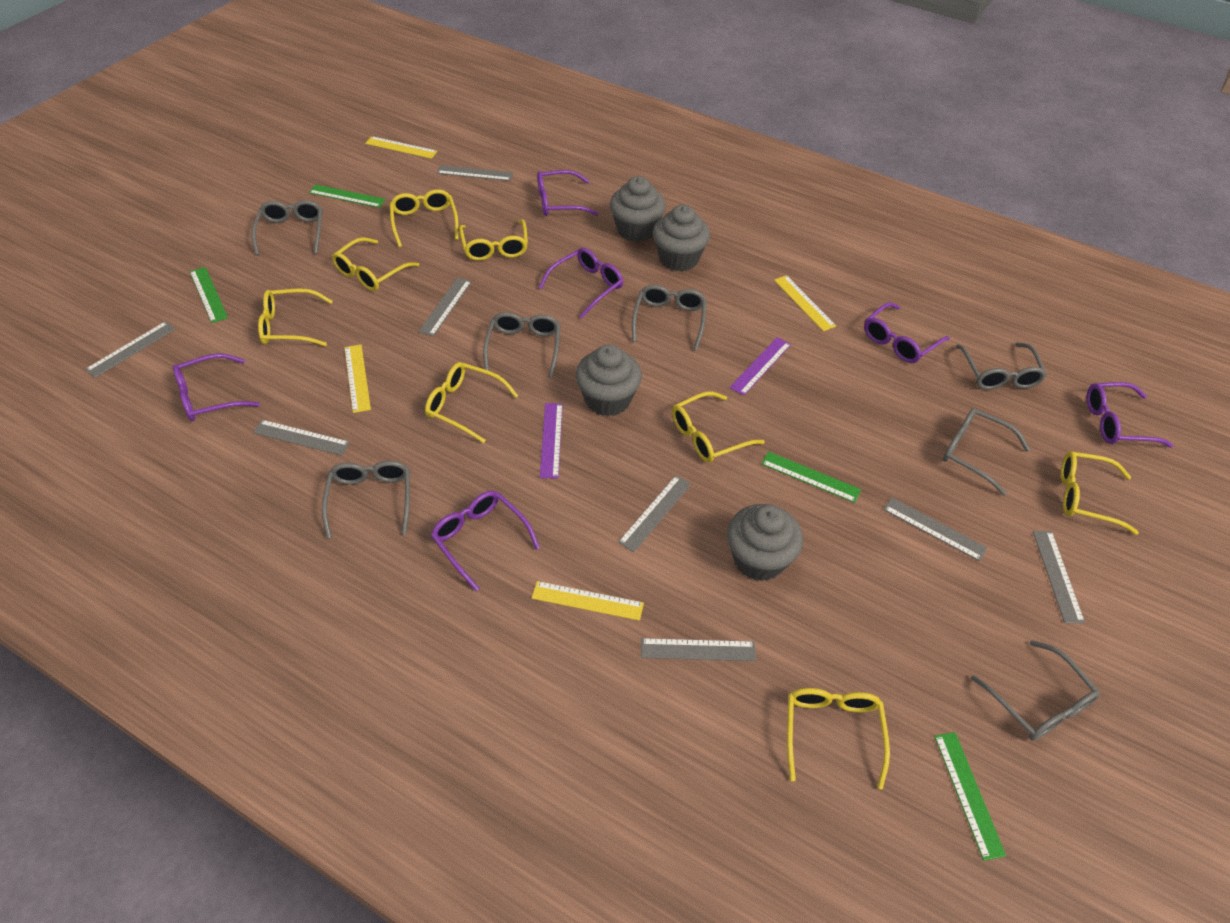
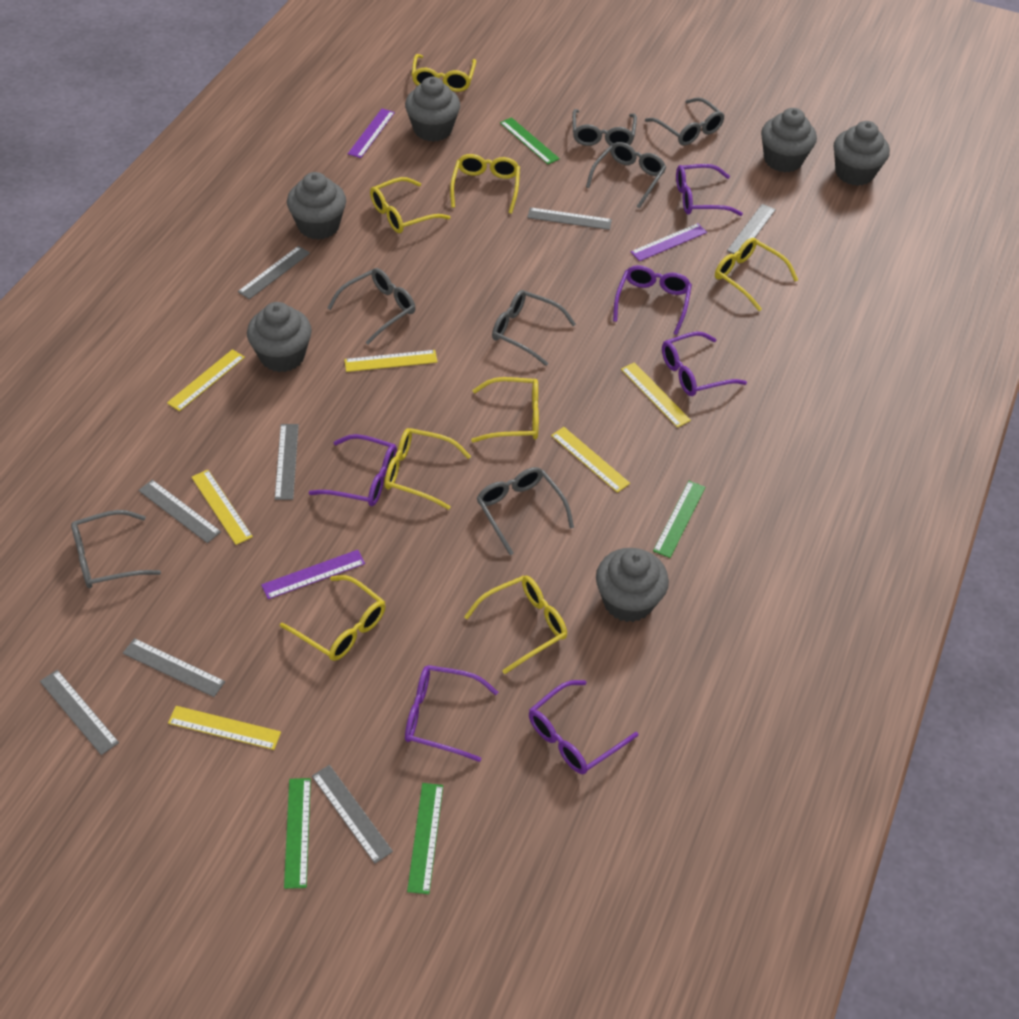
grey cupcake: 4 -> 6
purple ruler: 2 -> 3
yellow ruler: 4 -> 6

